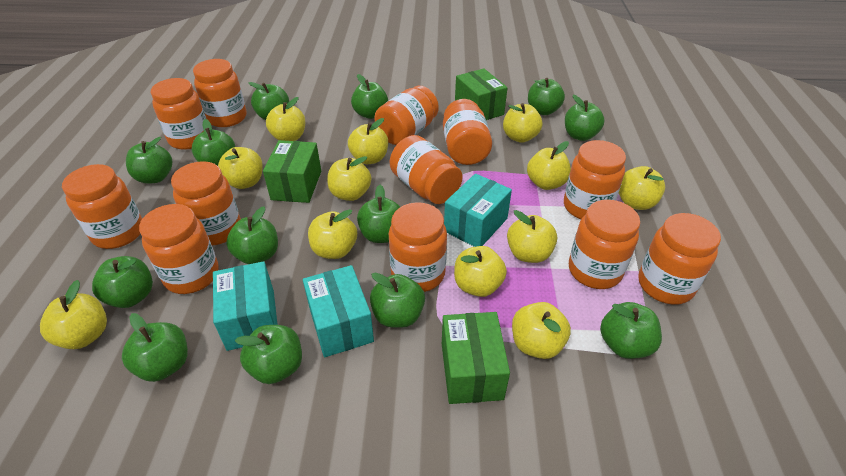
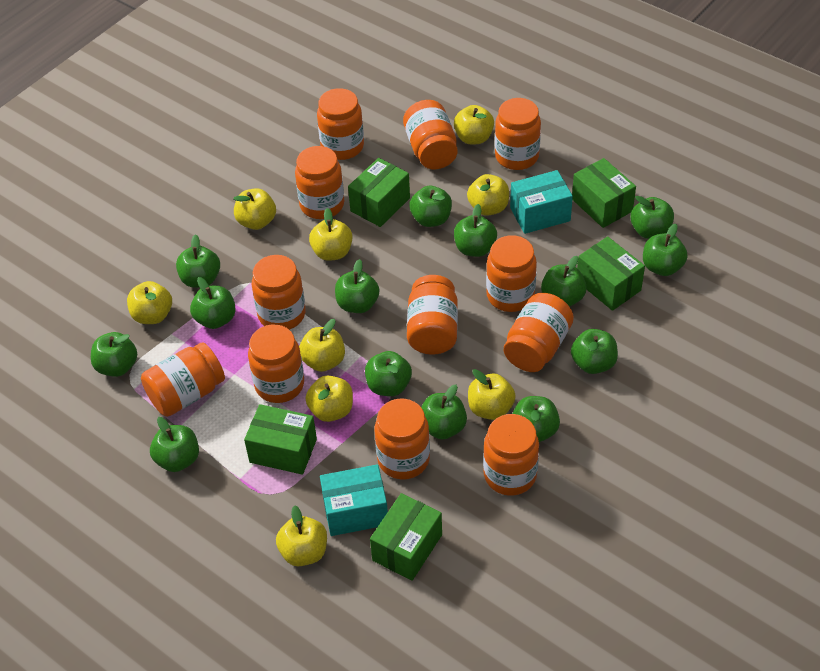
green apple: 13 -> 14
green box: 3 -> 5
turquoise box: 3 -> 2
yellow apple: 12 -> 9

